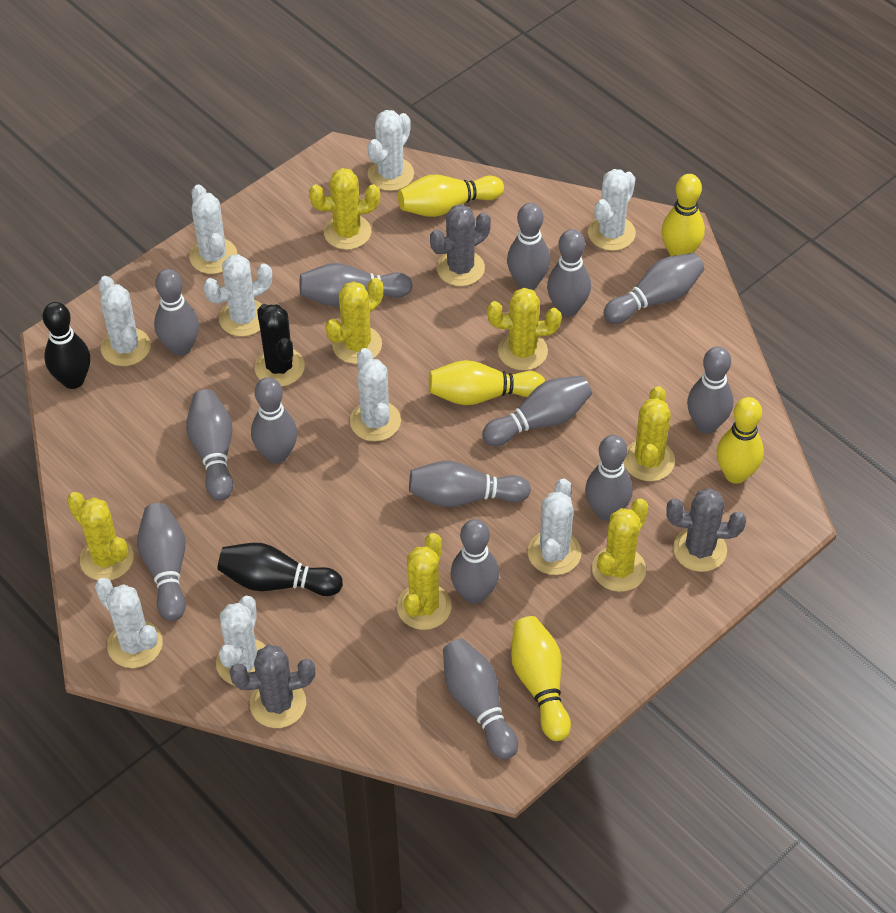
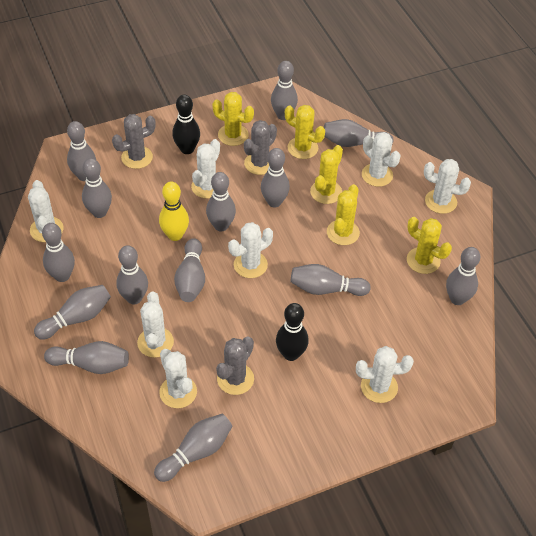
black cactus: 1 -> 0
white cactus: 9 -> 8
yellow bowling pin: 5 -> 1
yellow cactus: 7 -> 5

